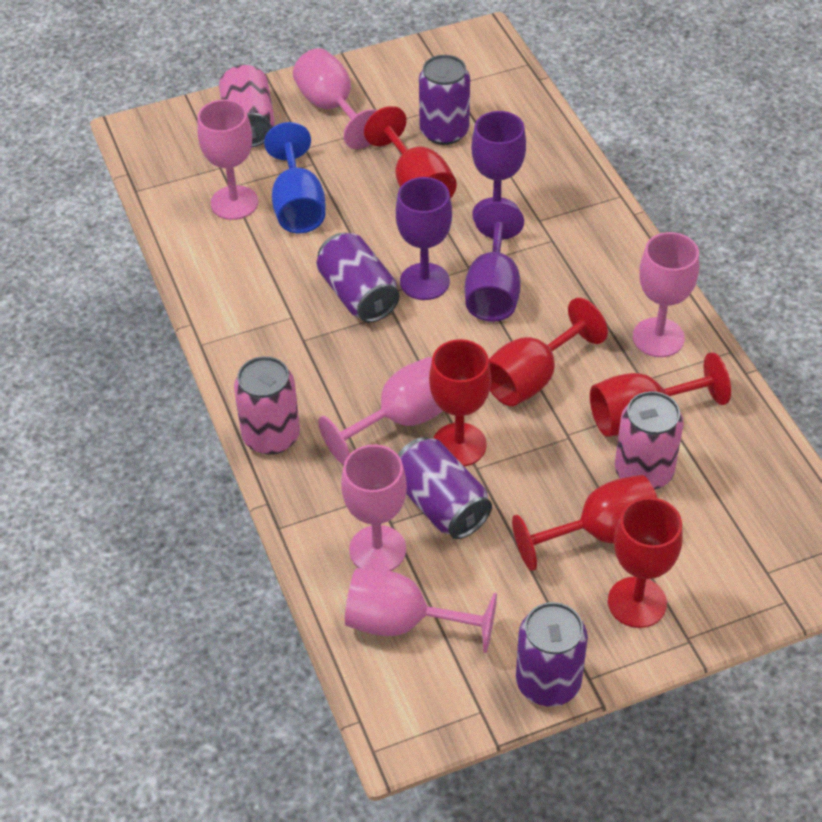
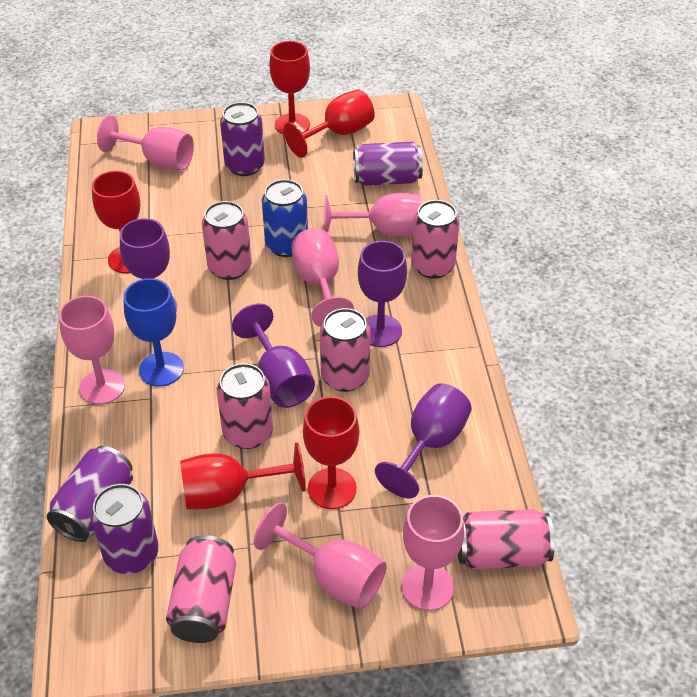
blue can: 0 -> 1
pink can: 3 -> 6
purple goblet: 3 -> 4
red goblet: 6 -> 5

